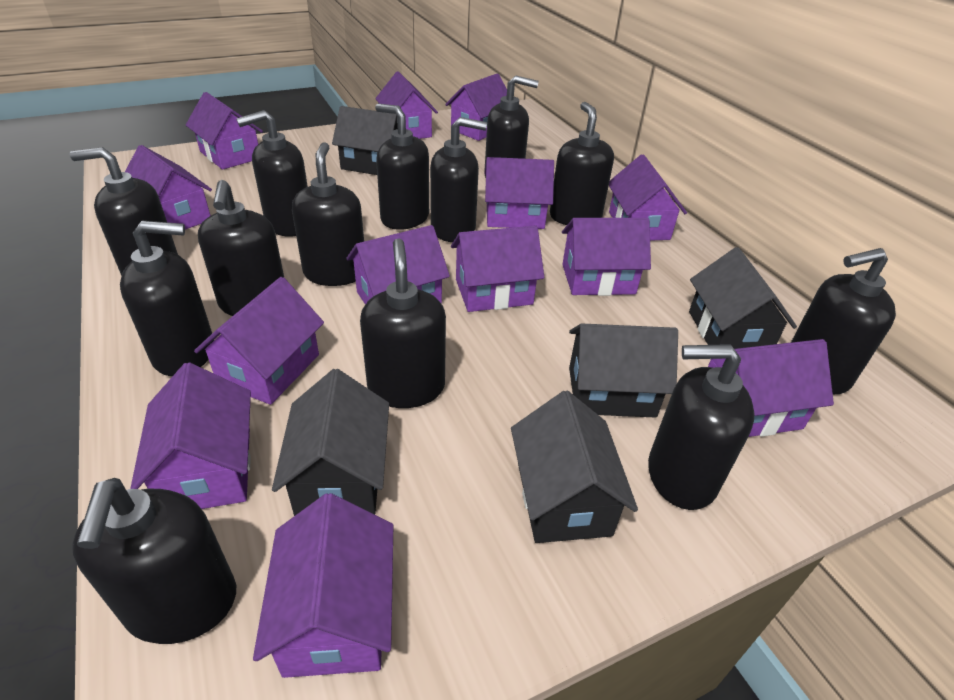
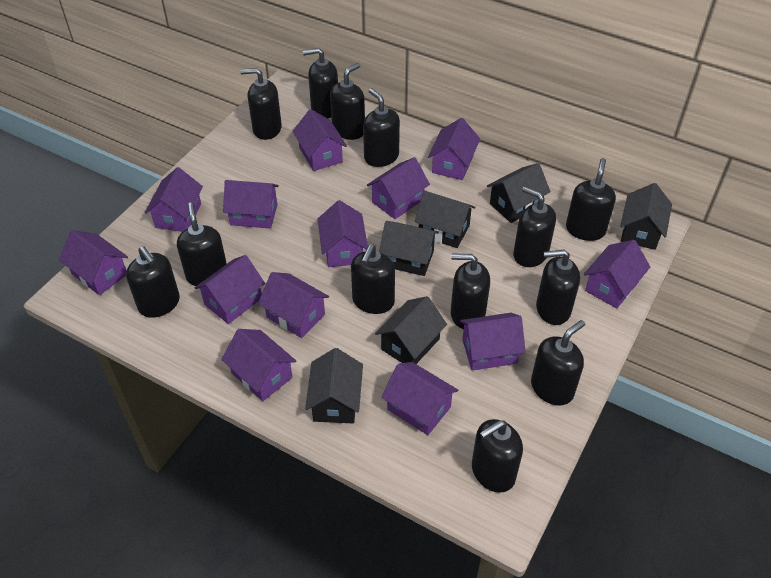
black house: 5 -> 6

